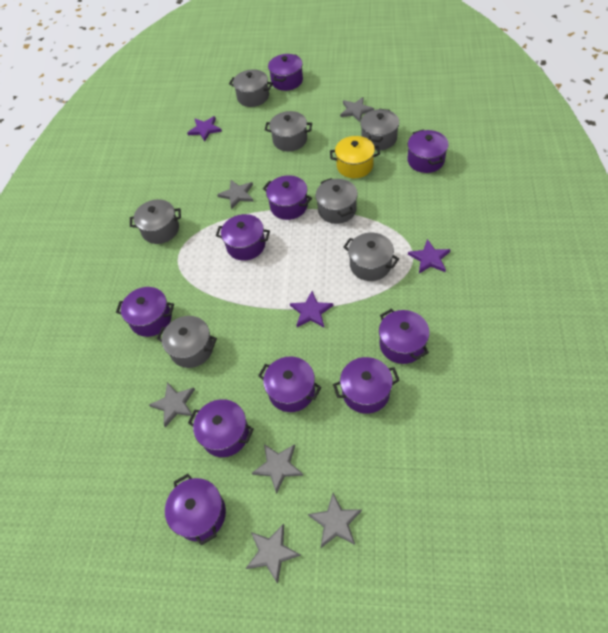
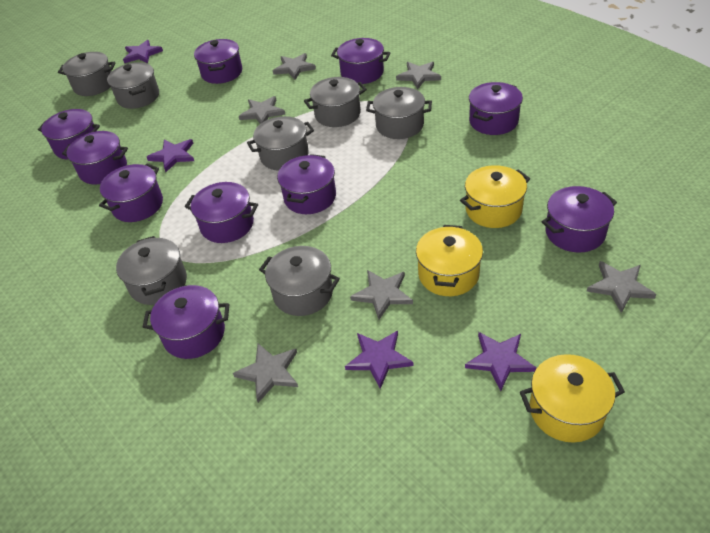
purple star: 3 -> 4
yellow pot: 1 -> 3

